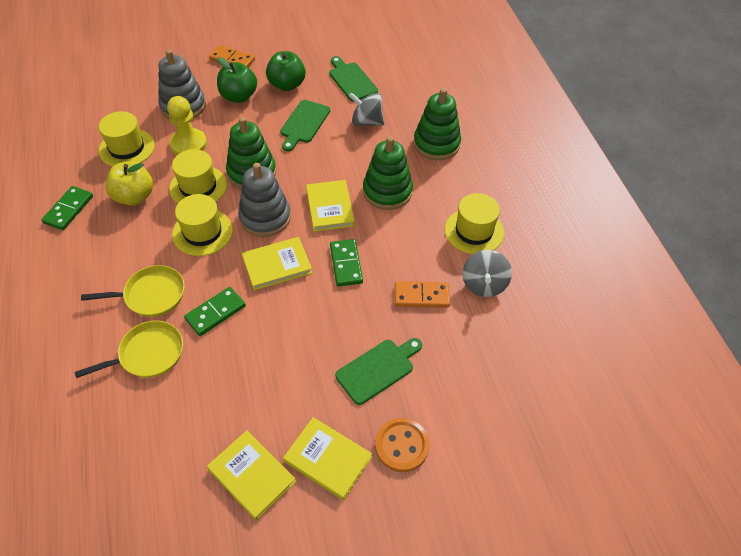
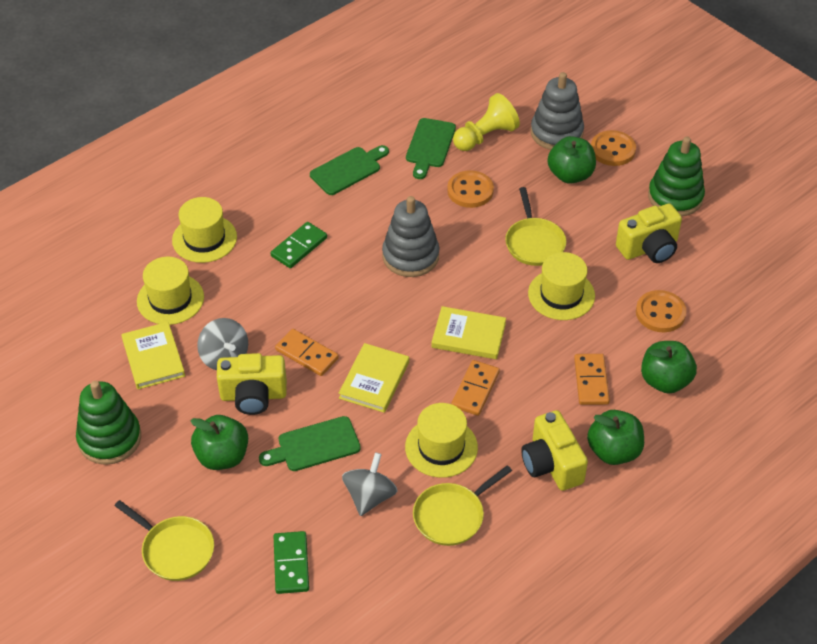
green apple: 2 -> 4
green domino: 3 -> 2
green stacking toy: 3 -> 2
orange button: 1 -> 3
orange domino: 2 -> 3
yellow apple: 1 -> 0
yellow book: 4 -> 3
yellow camera: 0 -> 3
yellow pan: 2 -> 3

